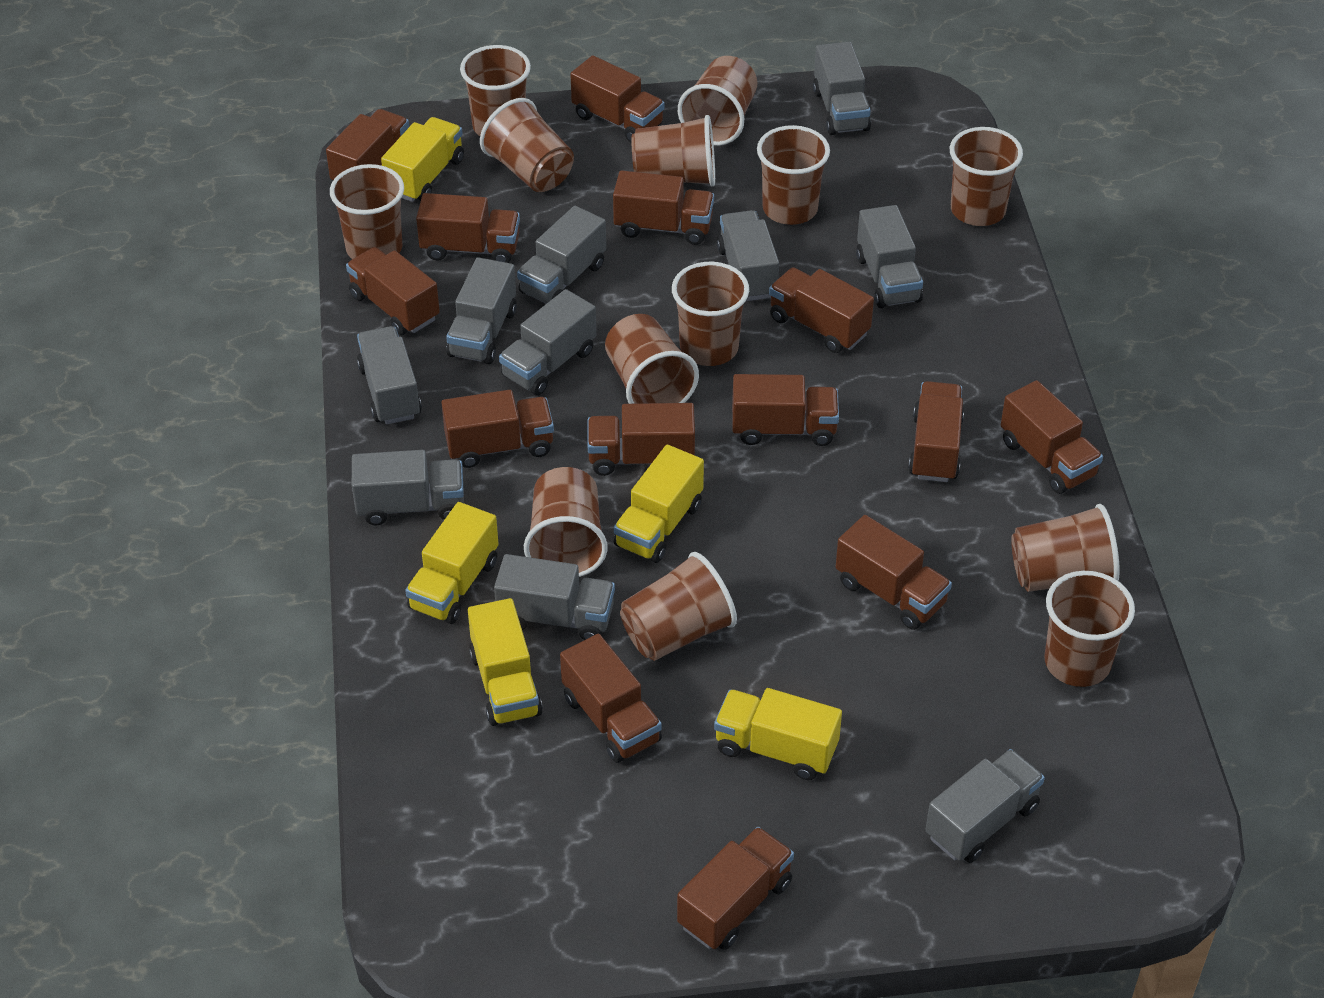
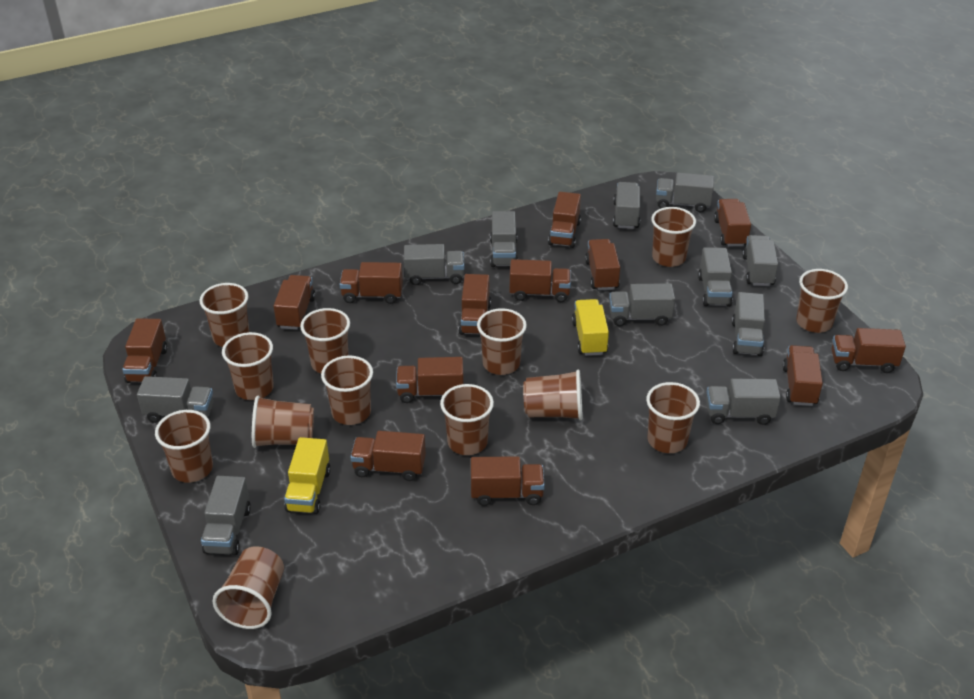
brown truck: 14 -> 13
grey truck: 10 -> 11
yellow truck: 5 -> 2

